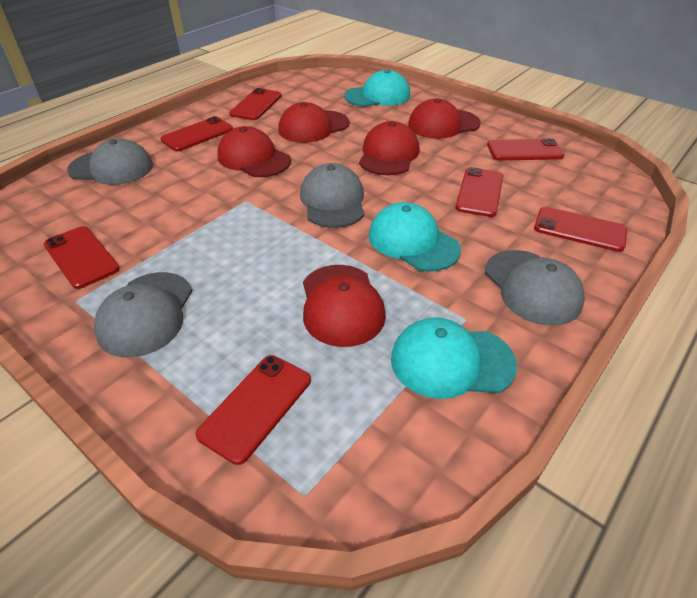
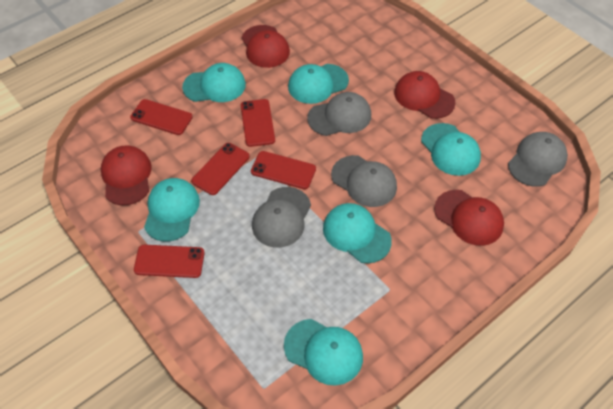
red cap: 5 -> 4
red phone: 7 -> 5
turquoise cap: 3 -> 6

